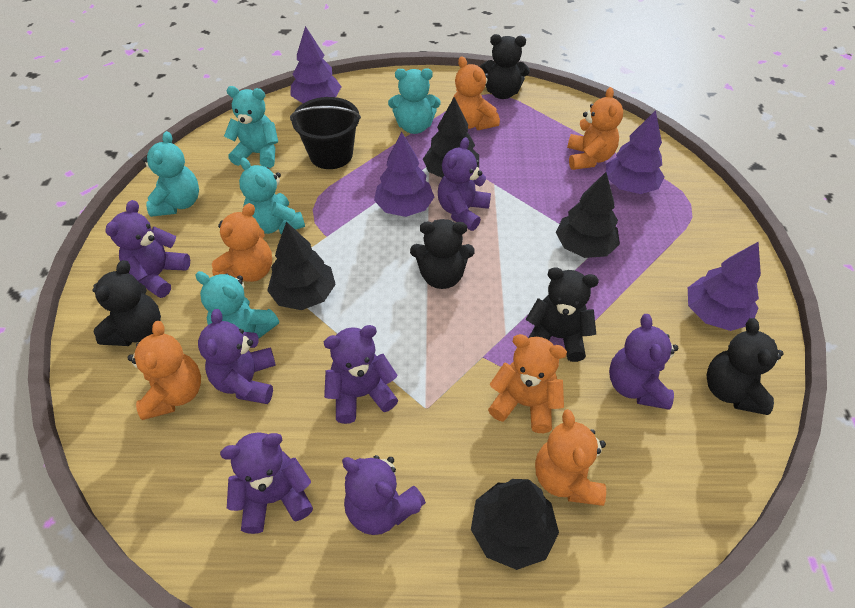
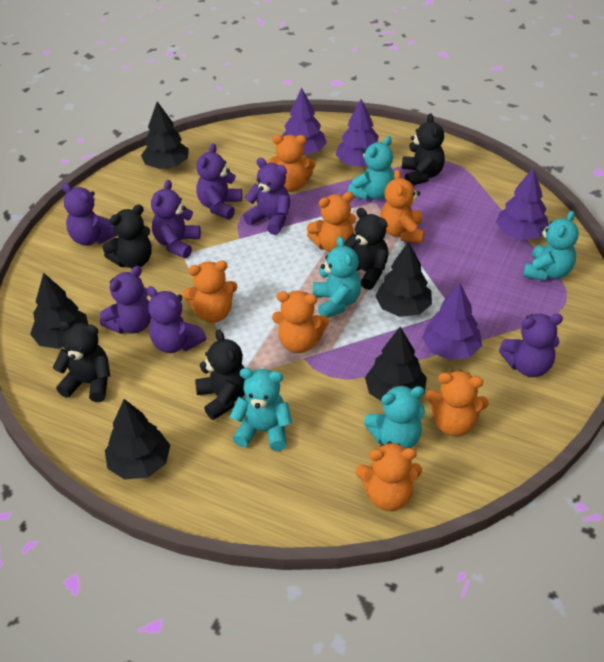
black bucket: 1 -> 0
black tree: 4 -> 5
orange teddy bear: 6 -> 7

